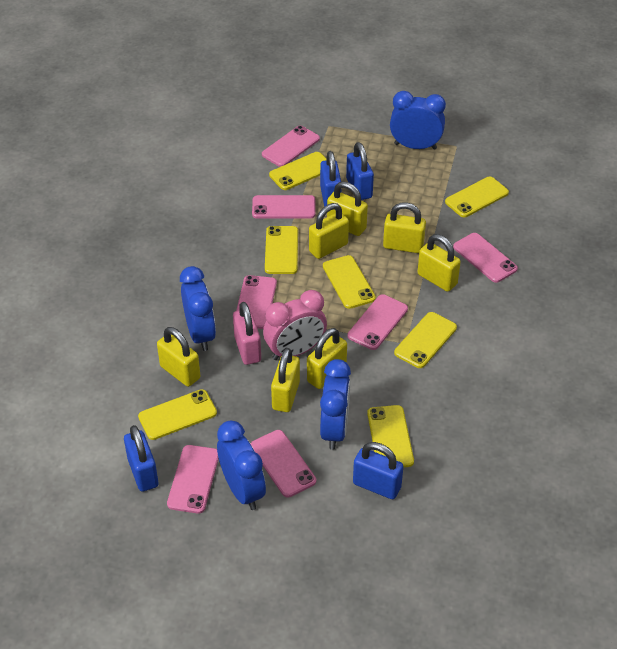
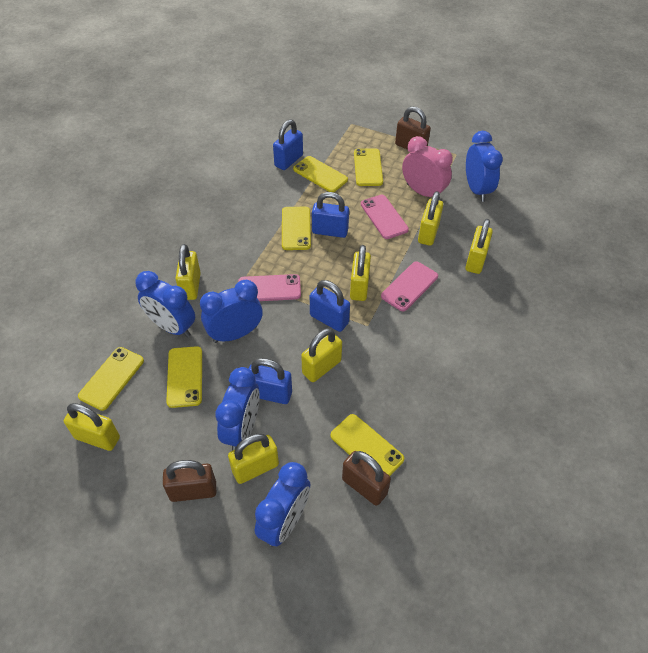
blue clock: 4 -> 5
brown padlock: 0 -> 3
pink padlock: 1 -> 0
pink phone: 7 -> 3
yellow phone: 7 -> 6

